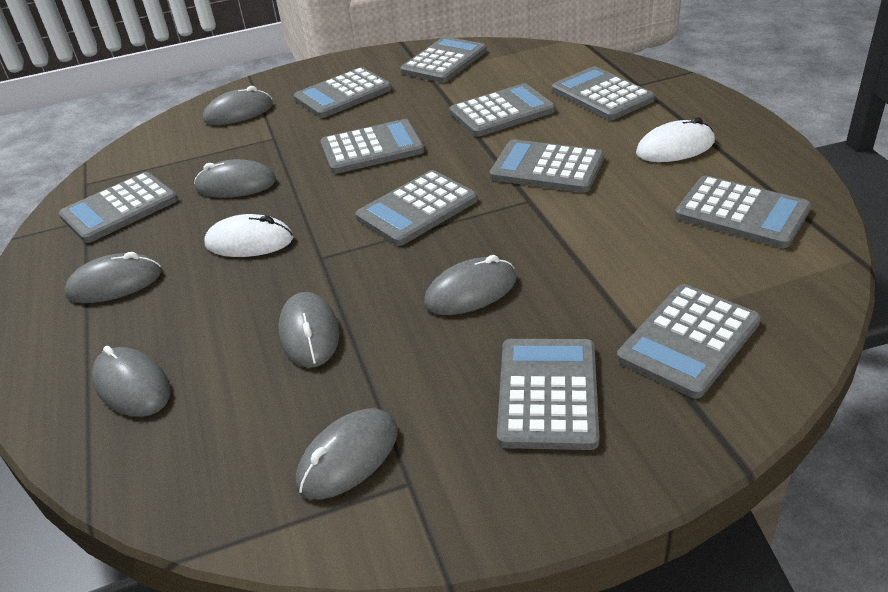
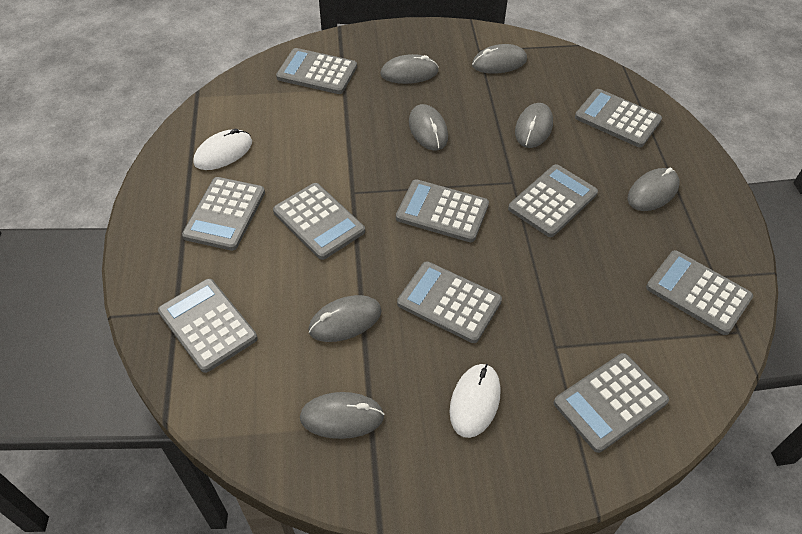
grey calculator: 11 -> 10

